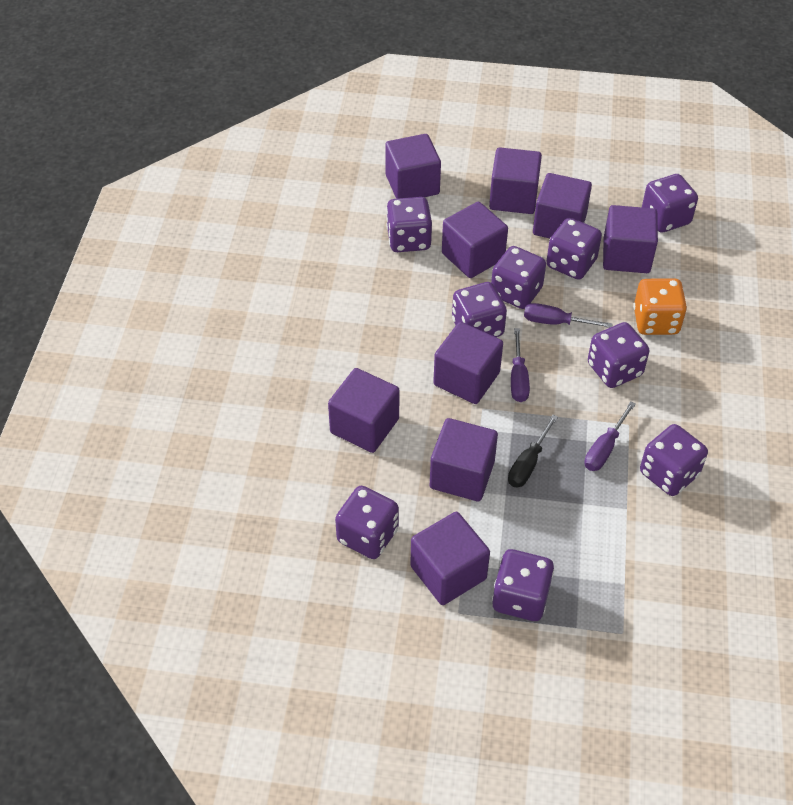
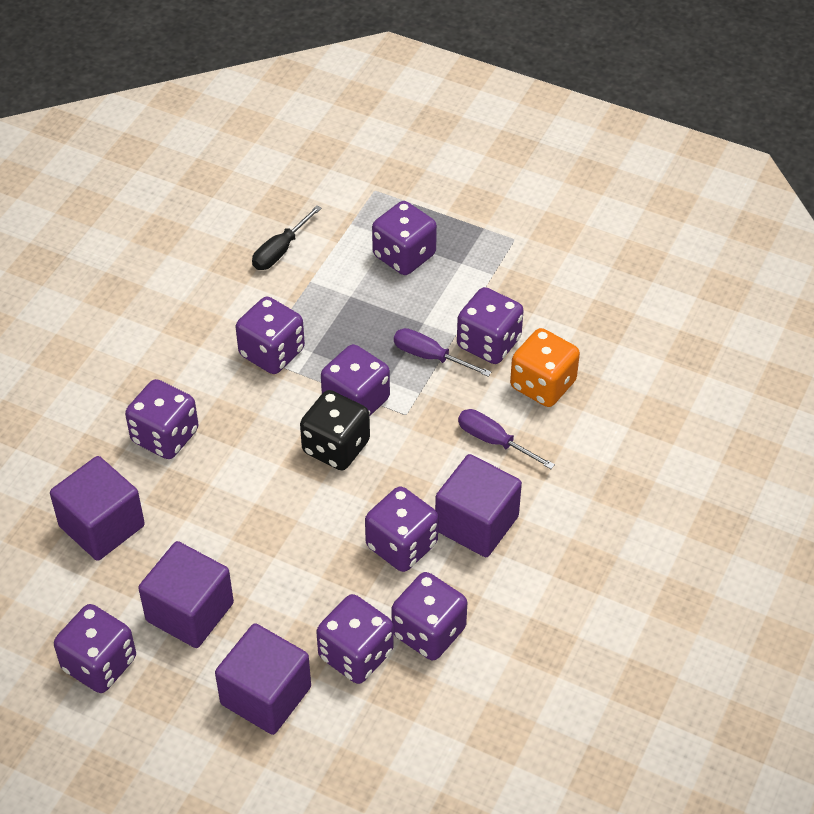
black dice: 0 -> 1
purple cube: 9 -> 4
purple screwdriver: 3 -> 2

